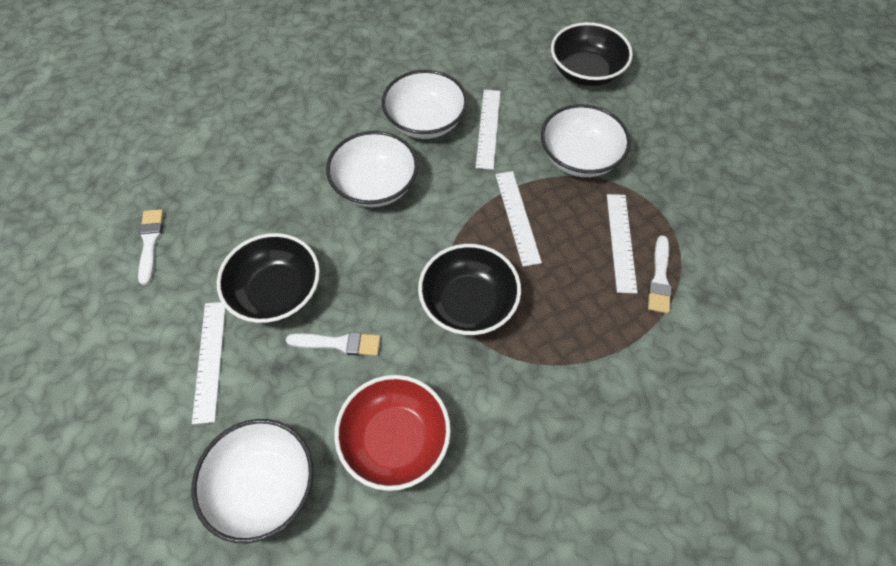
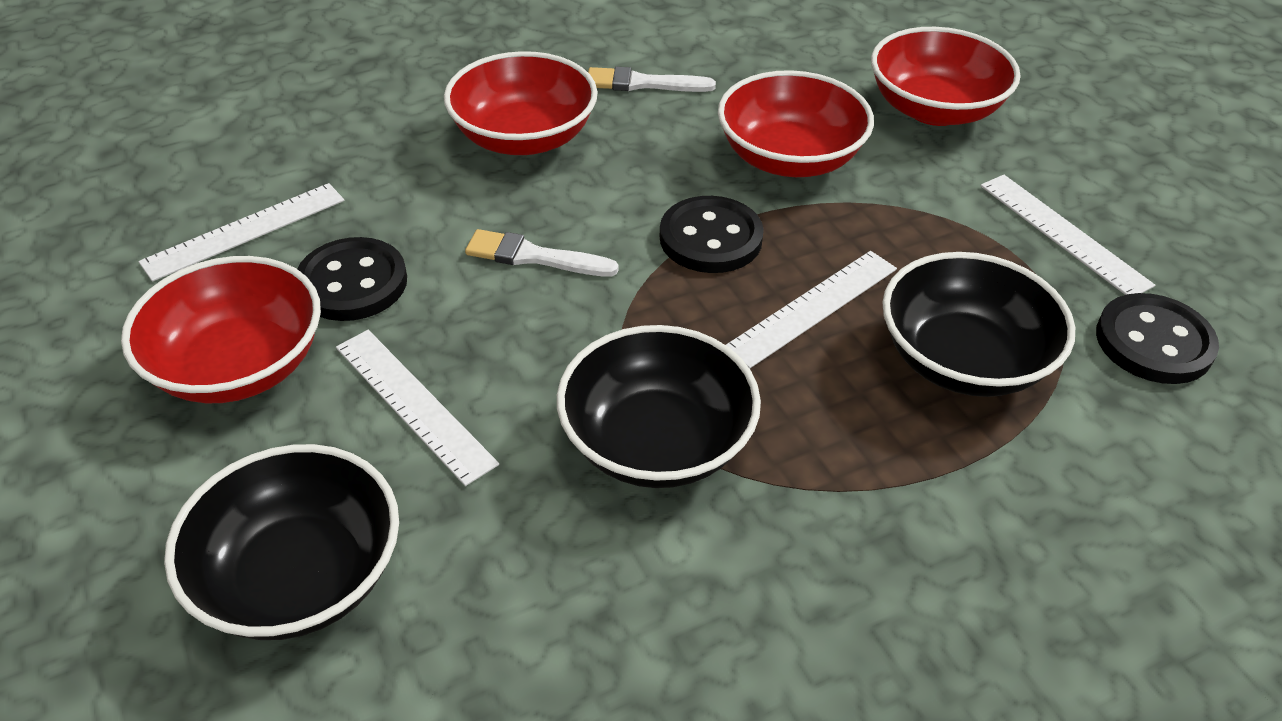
black button: 0 -> 3
red bowl: 1 -> 4
white bowl: 4 -> 0
white brush: 3 -> 2

